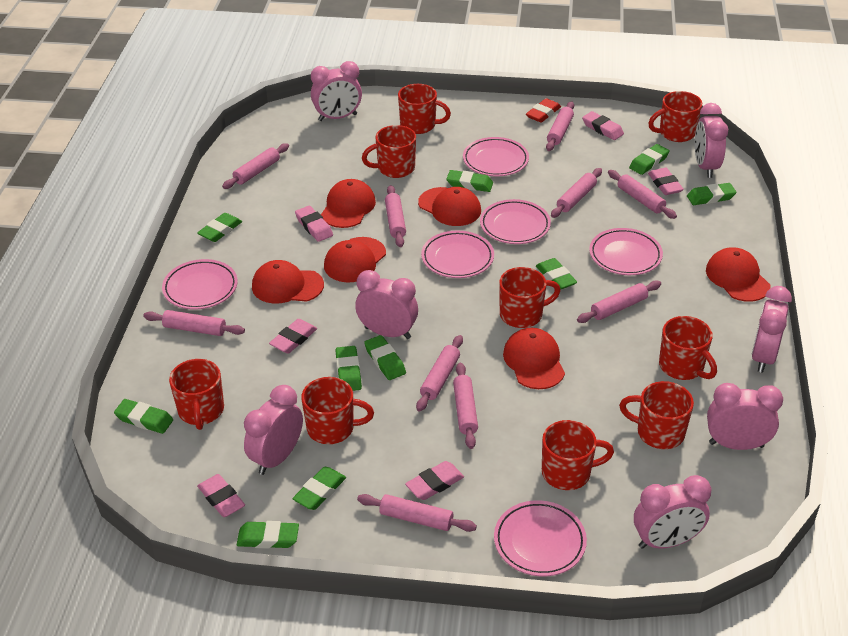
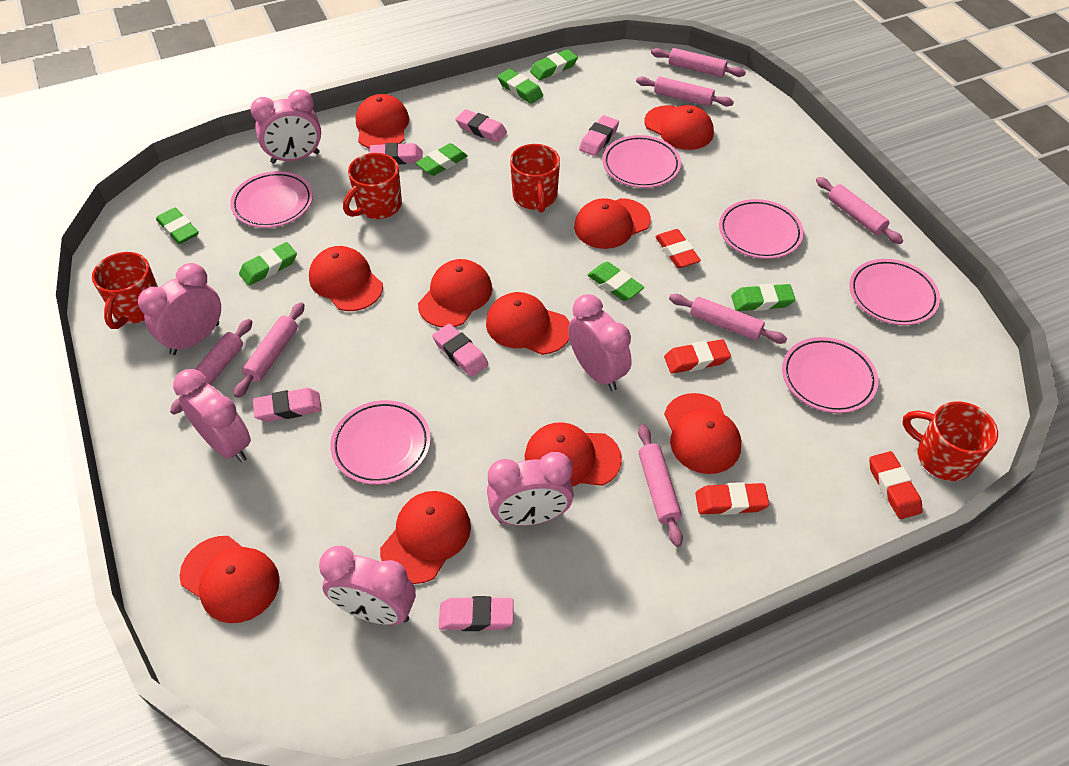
green eraser: 10 -> 7
pink clock: 7 -> 6
pink rolling pin: 10 -> 7
red cap: 6 -> 10
red eraser: 1 -> 4
red mug: 9 -> 4

